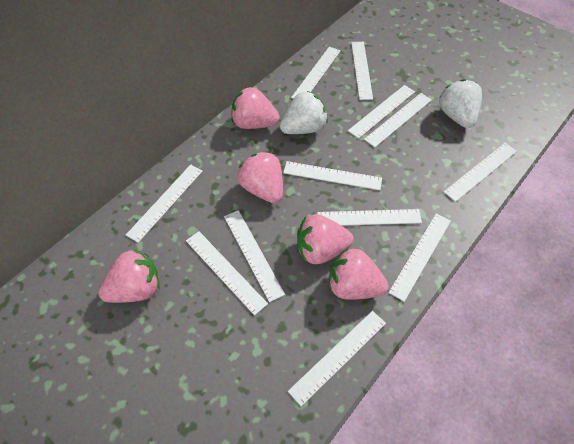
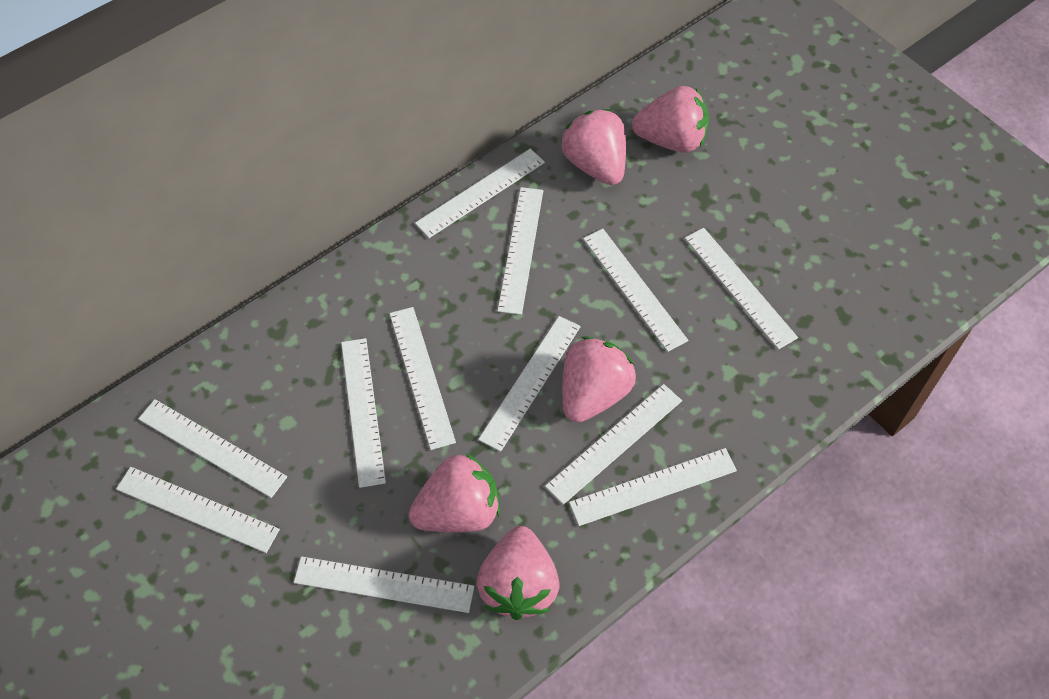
white strawberry: 2 -> 0

